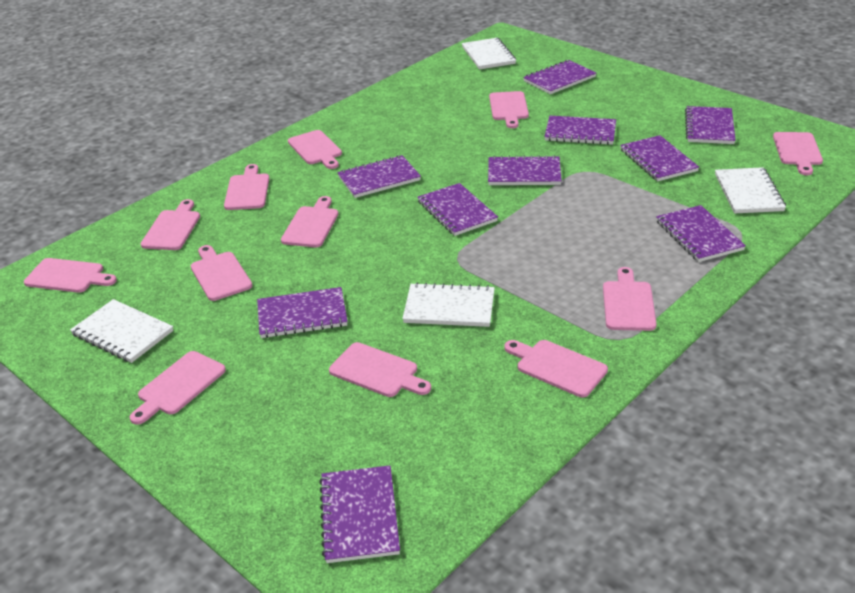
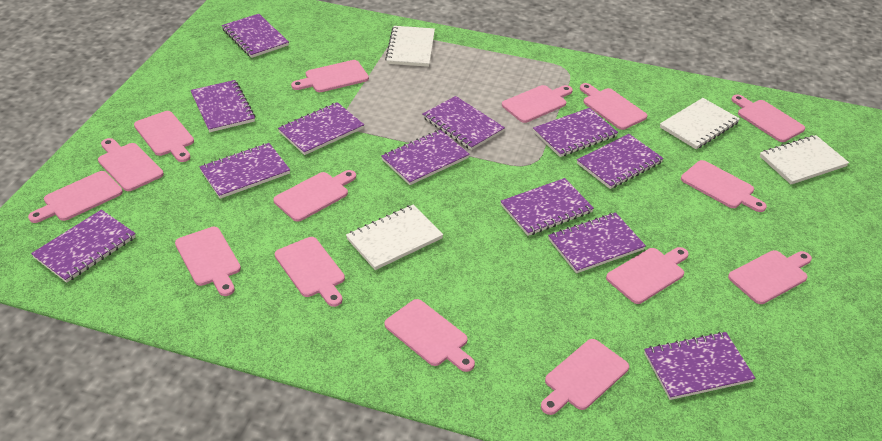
pink cutting board: 12 -> 15
purple notebook: 10 -> 12

